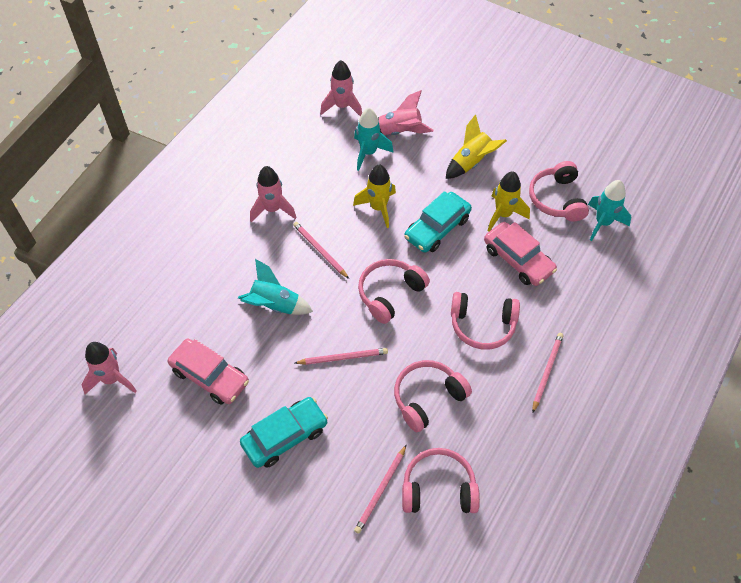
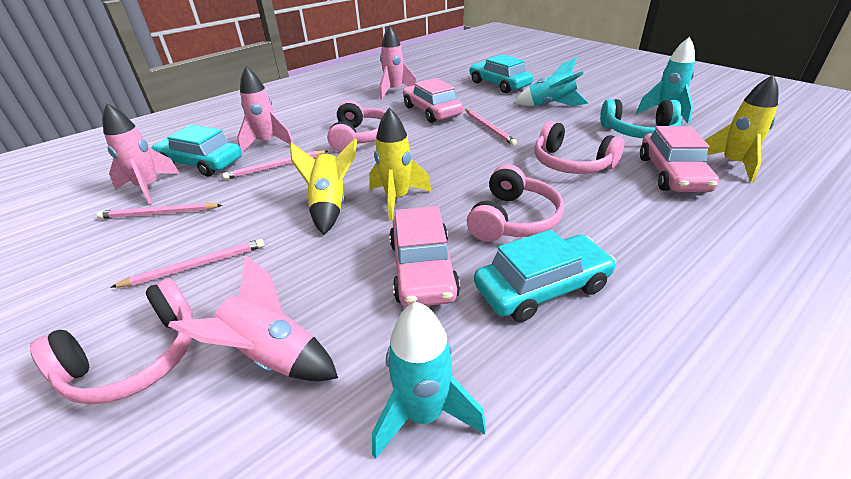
pink car: 2 -> 3
pink headphones: 5 -> 4
turquoise car: 2 -> 3
turquoise headphones: 0 -> 1

